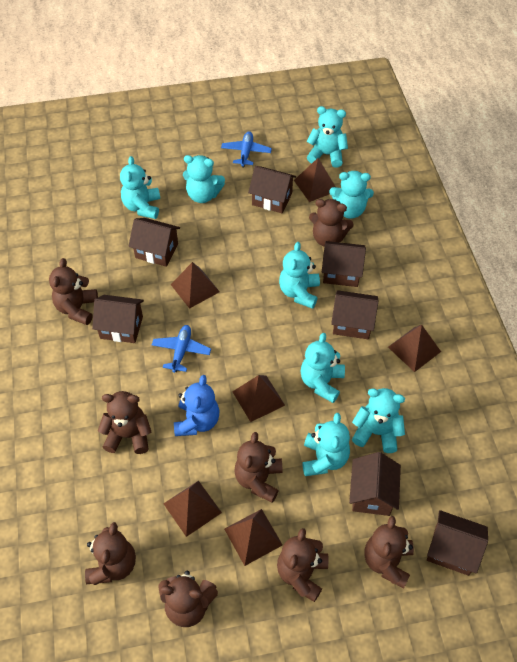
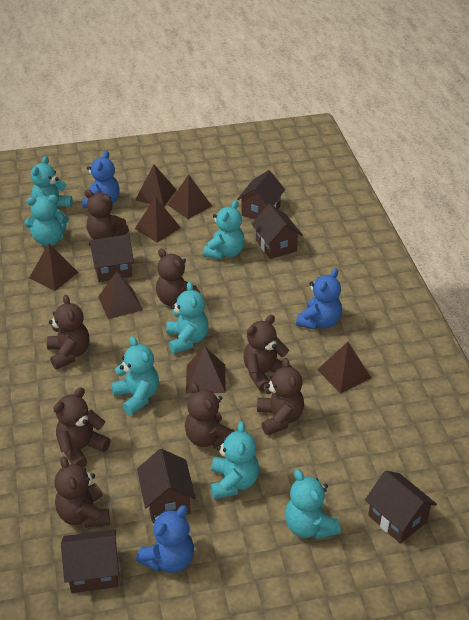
blue plane: 2 -> 0
blue teddy bear: 1 -> 3
brown house: 7 -> 6
brown pyramid: 6 -> 7
turquoise teddy bear: 8 -> 7

